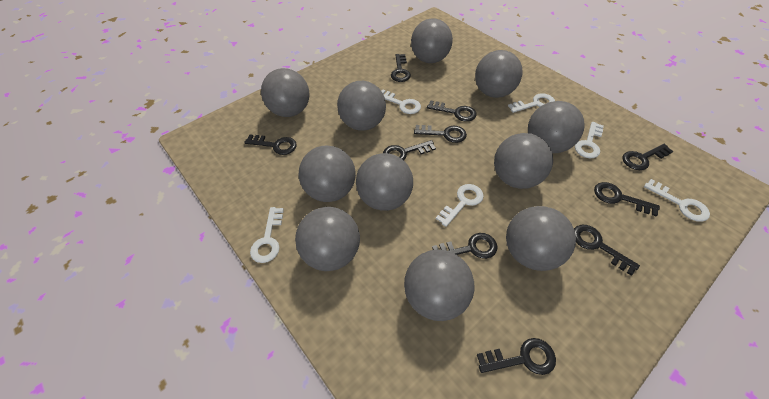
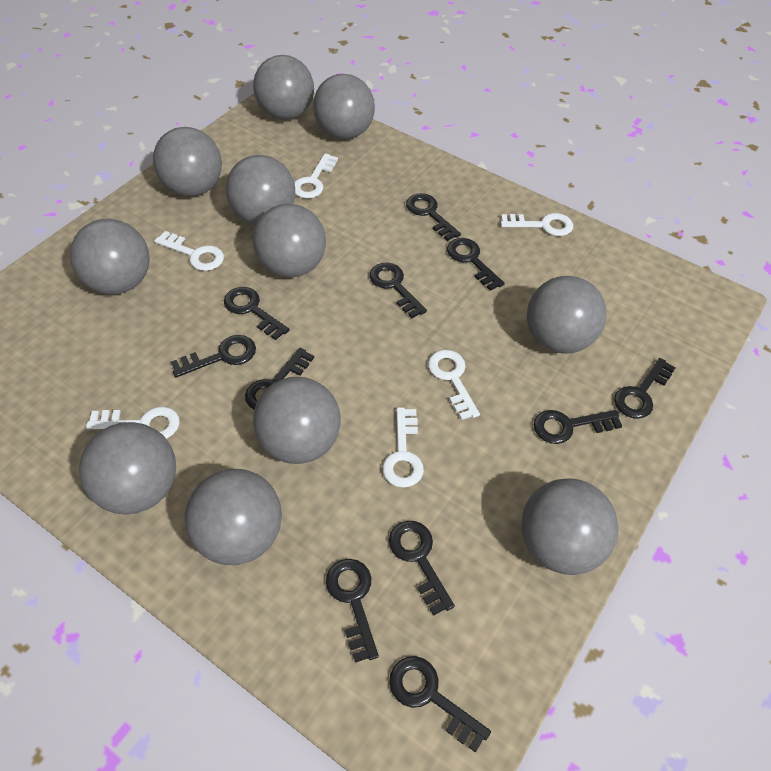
black key: 10 -> 11

